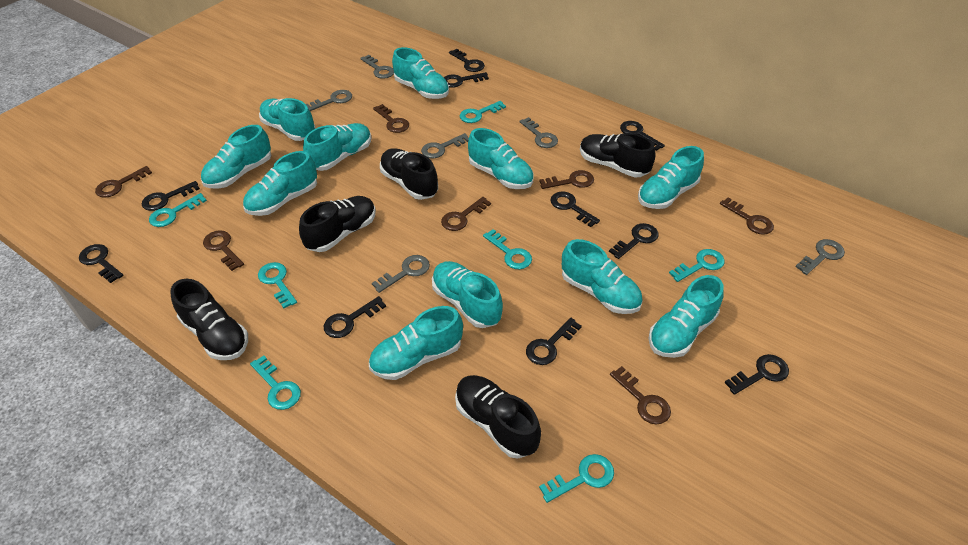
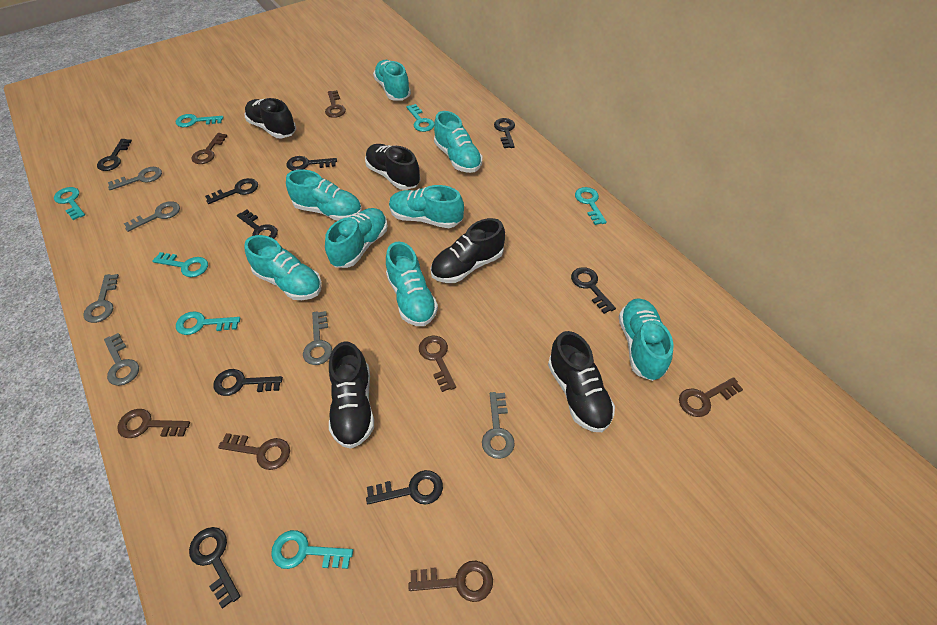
black key: 10 -> 9
turquoise shoe: 11 -> 8

